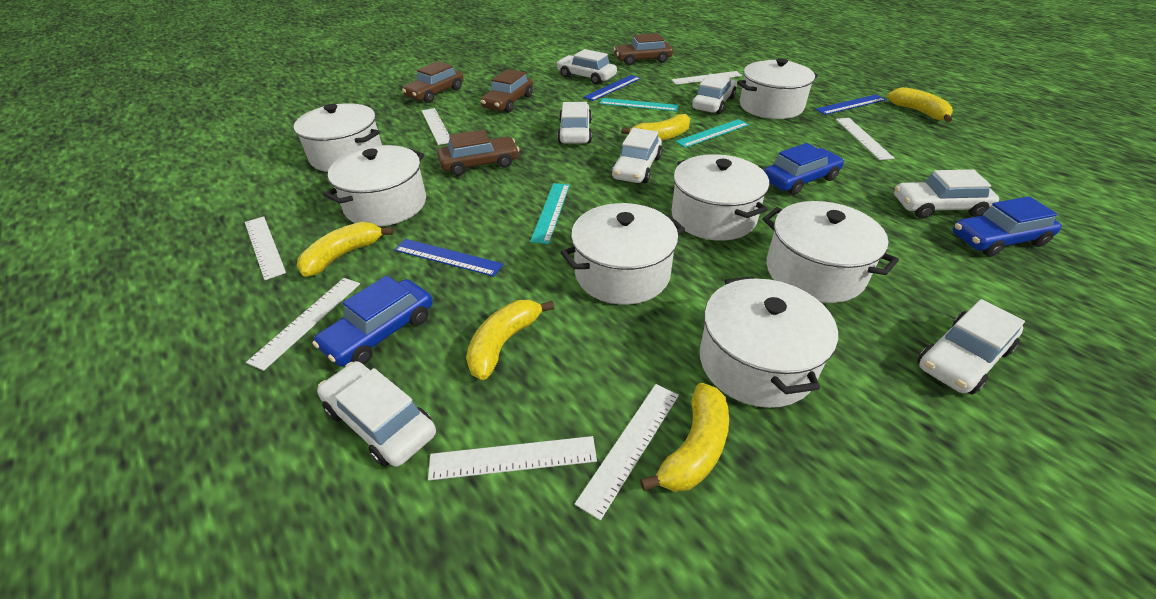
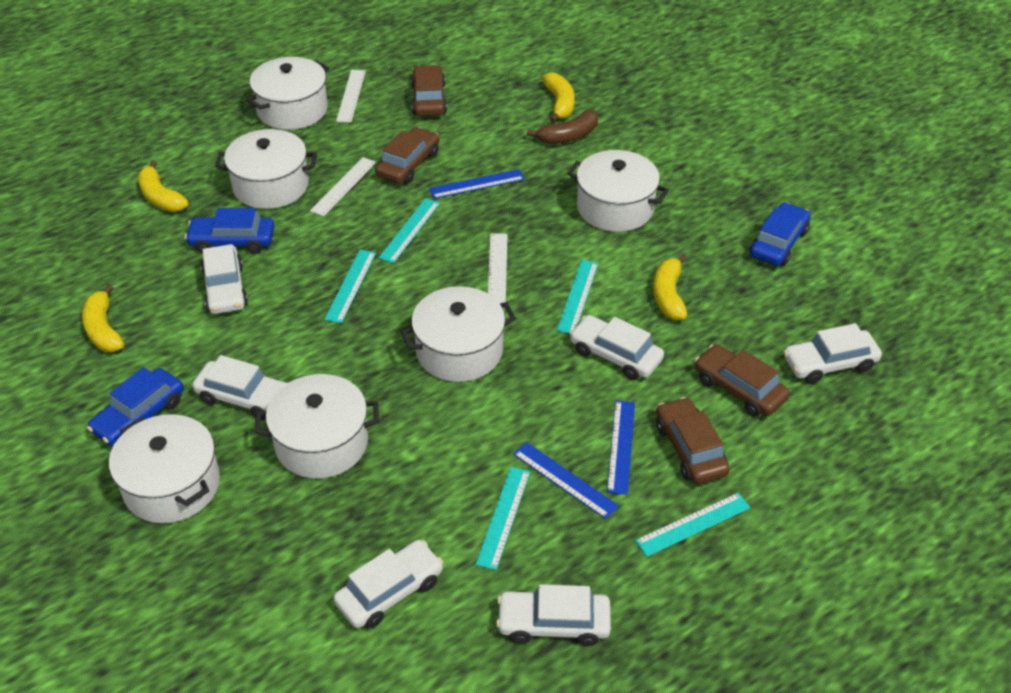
brown banana: 0 -> 1
turquoise ruler: 3 -> 5
white car: 7 -> 6
white pot: 7 -> 6
white ruler: 7 -> 3
yellow banana: 5 -> 4

